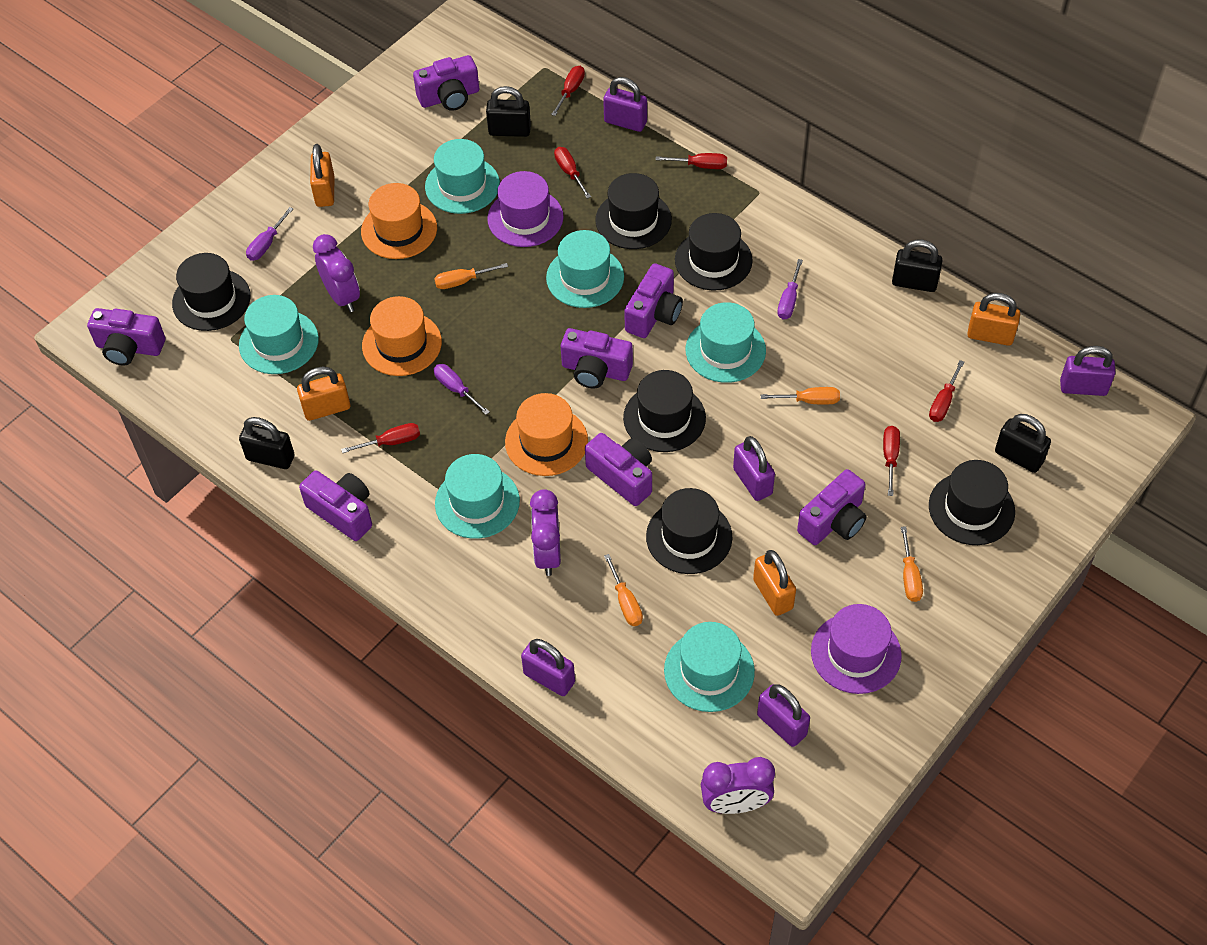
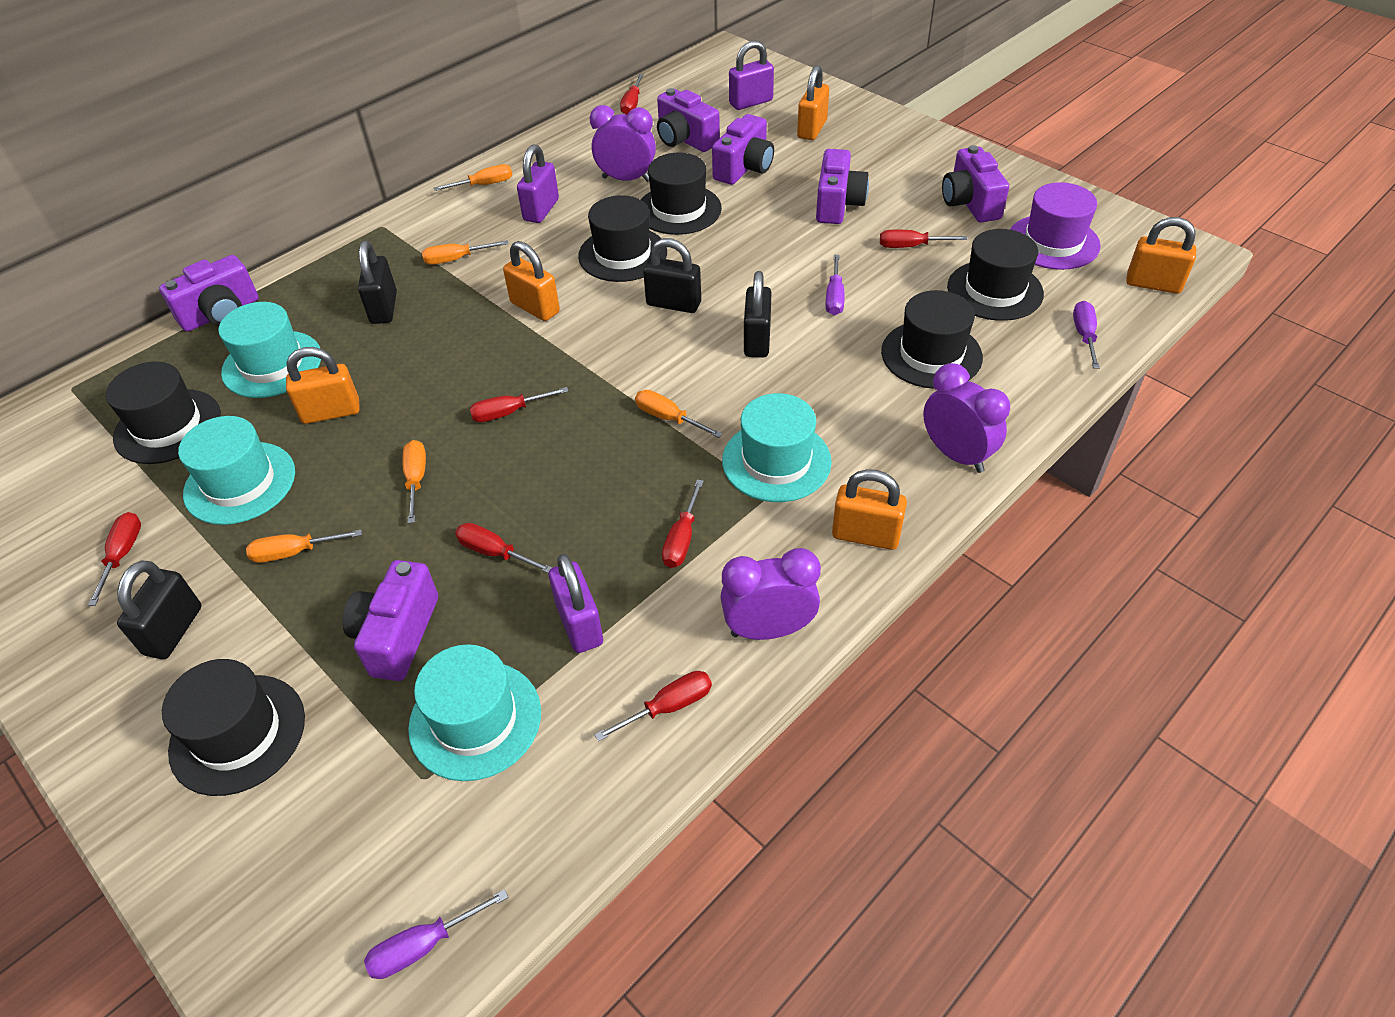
orange hat: 3 -> 0
orange padlock: 4 -> 5
orange screwdriver: 4 -> 5
purple camera: 7 -> 6
purple hat: 2 -> 1
purple padlock: 5 -> 3
red screwdriver: 6 -> 7
turquoise hat: 6 -> 4

